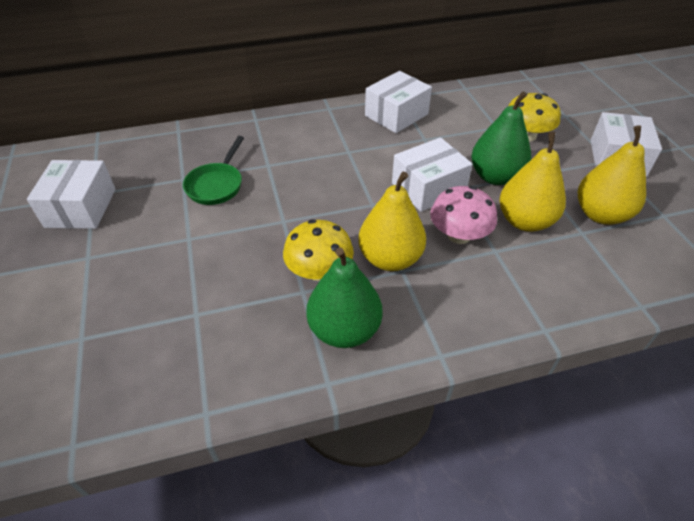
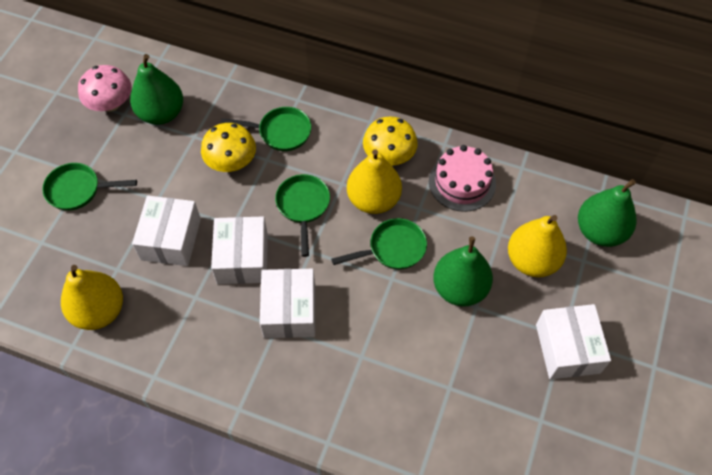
green pan: 1 -> 4
green pear: 2 -> 3
pink cake: 0 -> 1

